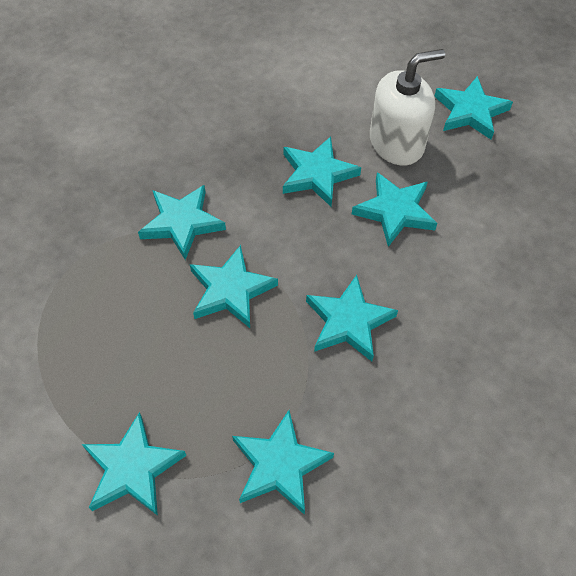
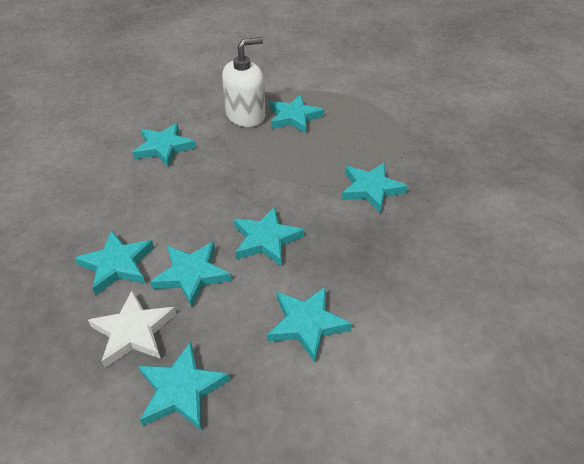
white star: 0 -> 1

